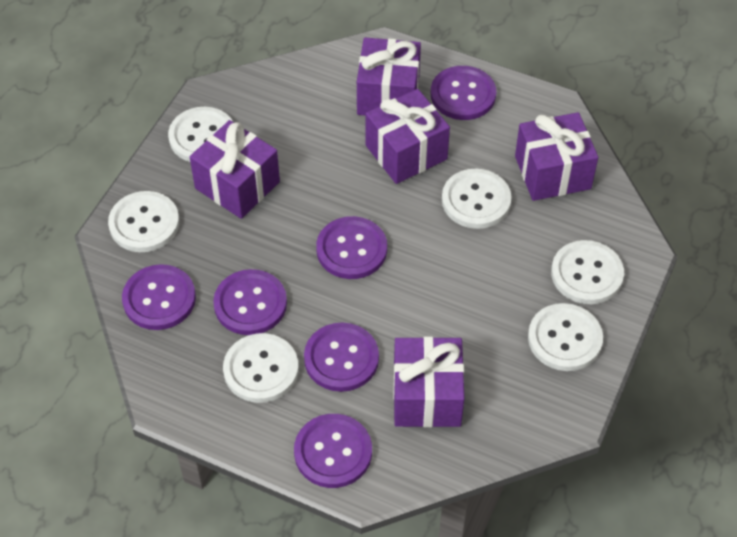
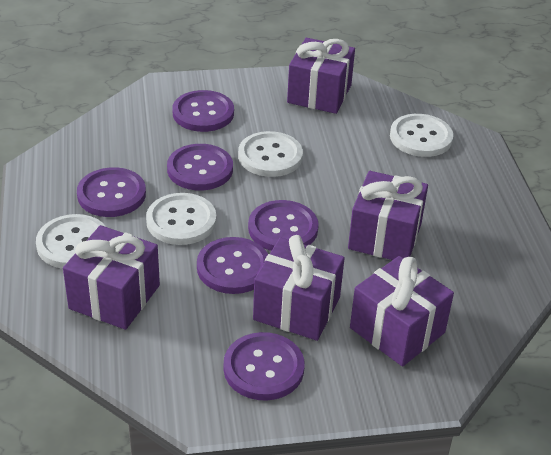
white button: 6 -> 4

